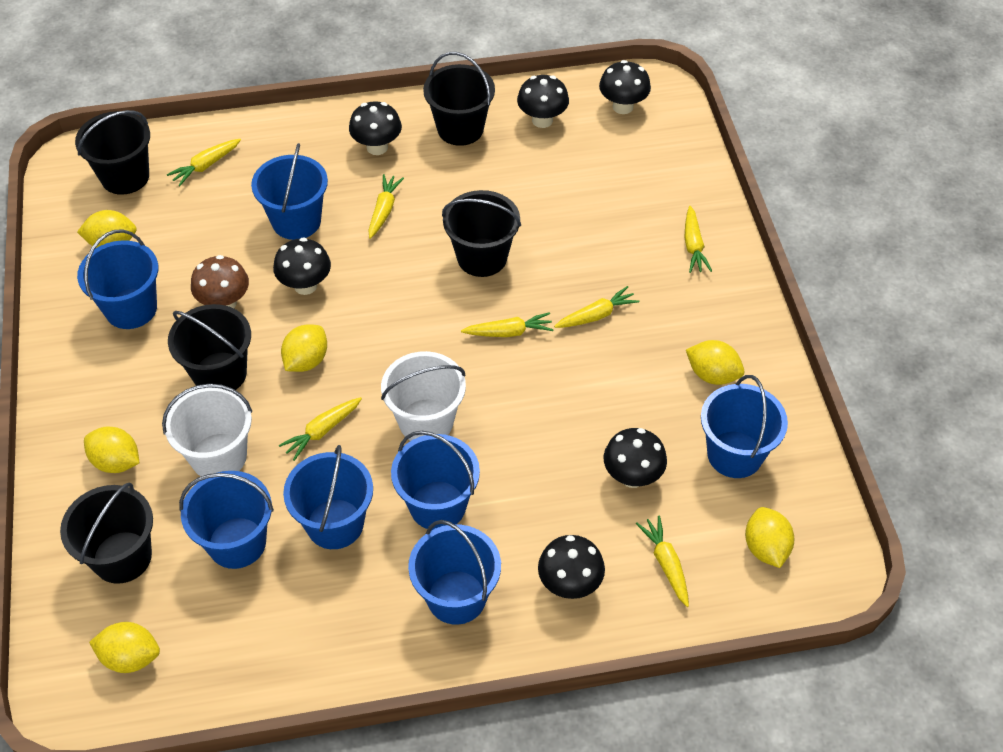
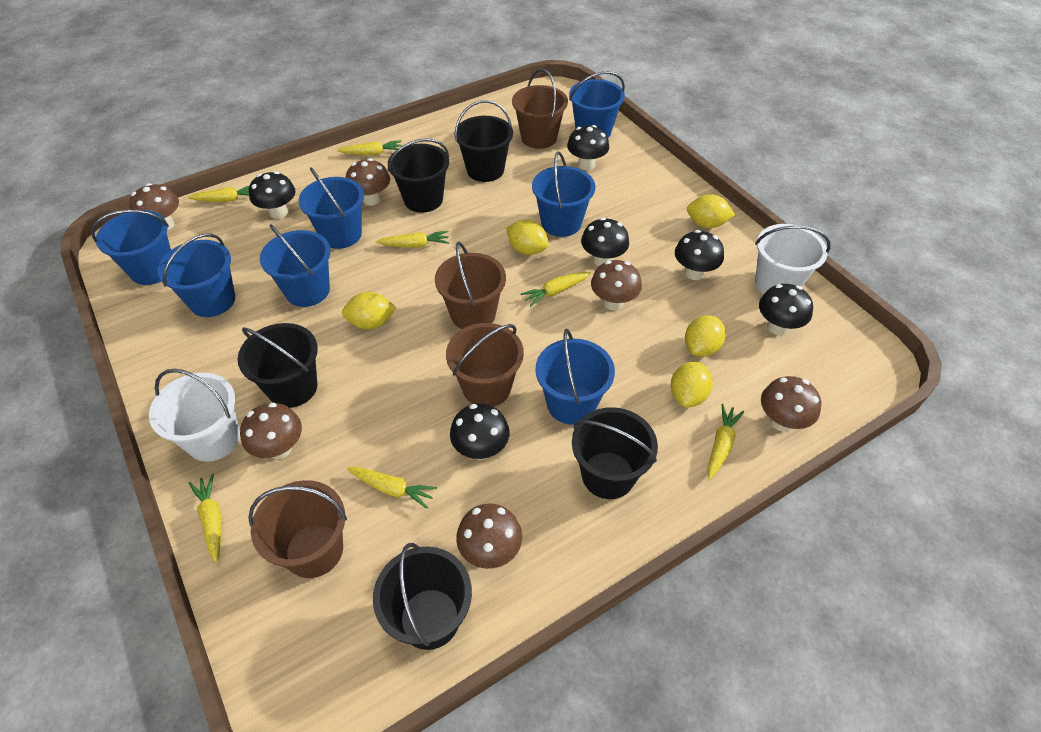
brown bucket: 0 -> 4
brown mushroom: 1 -> 6
yellow lemon: 6 -> 5

